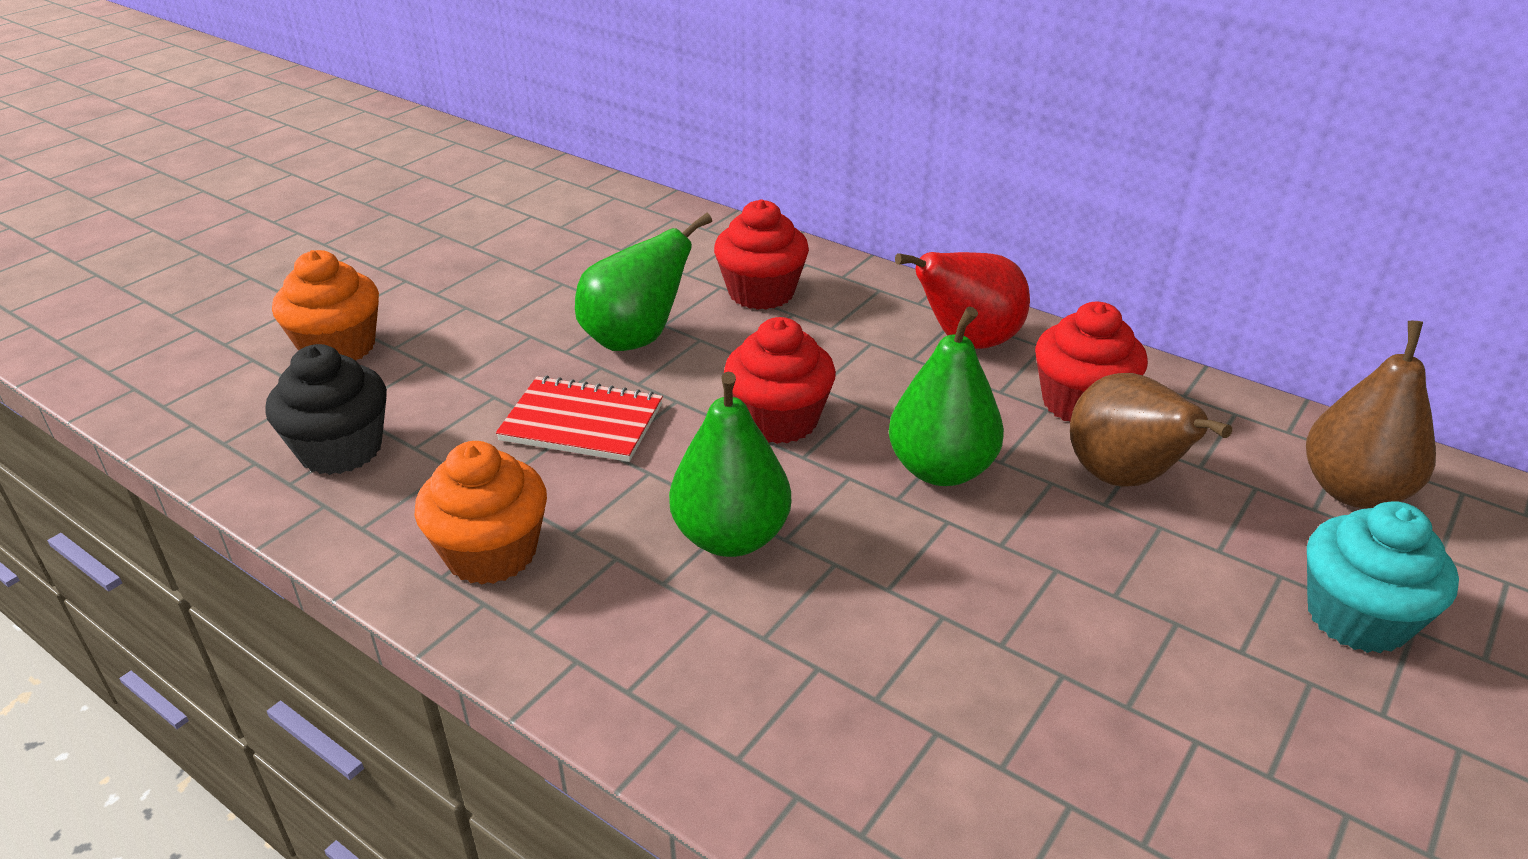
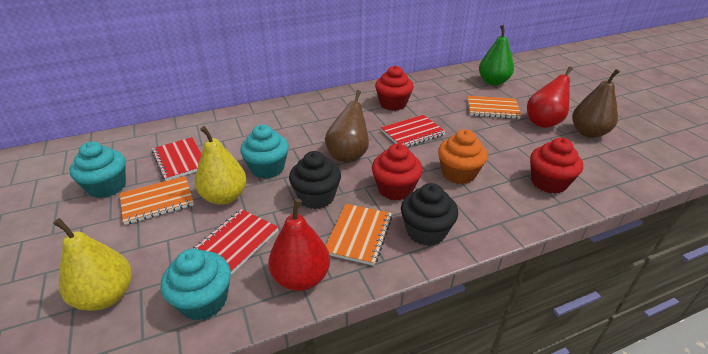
black cupcake: 1 -> 2
green pear: 3 -> 1
orange cupcake: 2 -> 1
orange notebook: 0 -> 3
red notebook: 1 -> 3
red pear: 1 -> 2
turquoise cupcake: 1 -> 3
yellow pear: 0 -> 2

